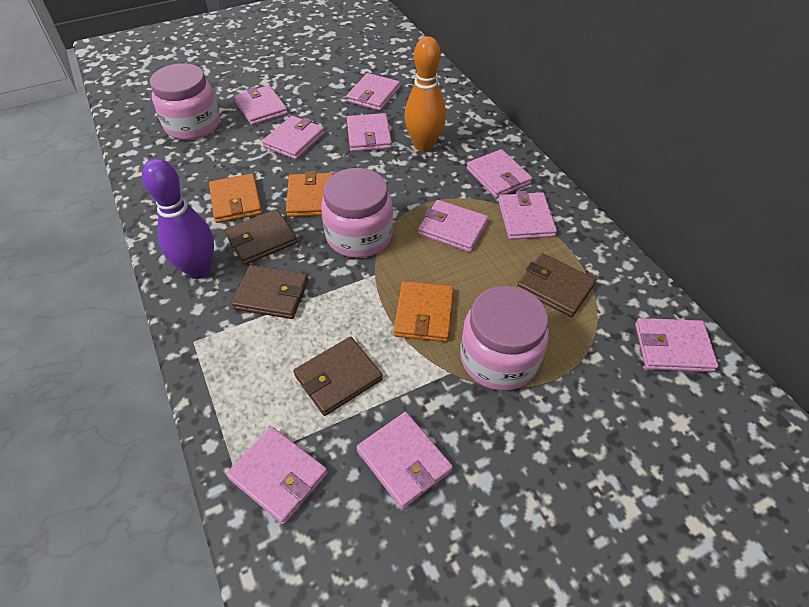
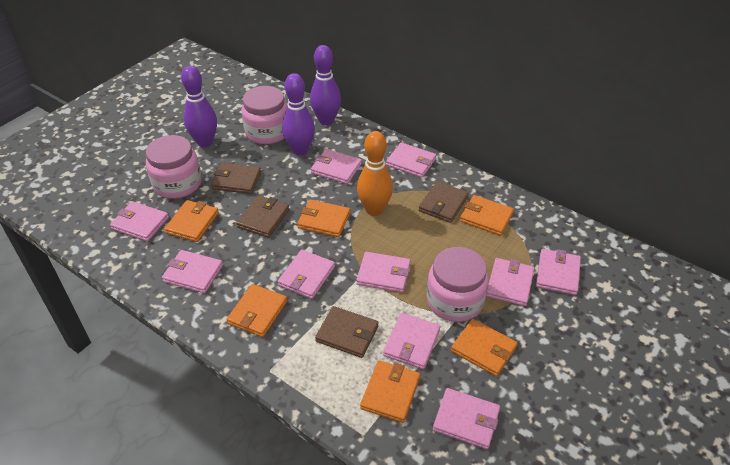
orange wallet: 3 -> 6
purple bowling pin: 1 -> 3

